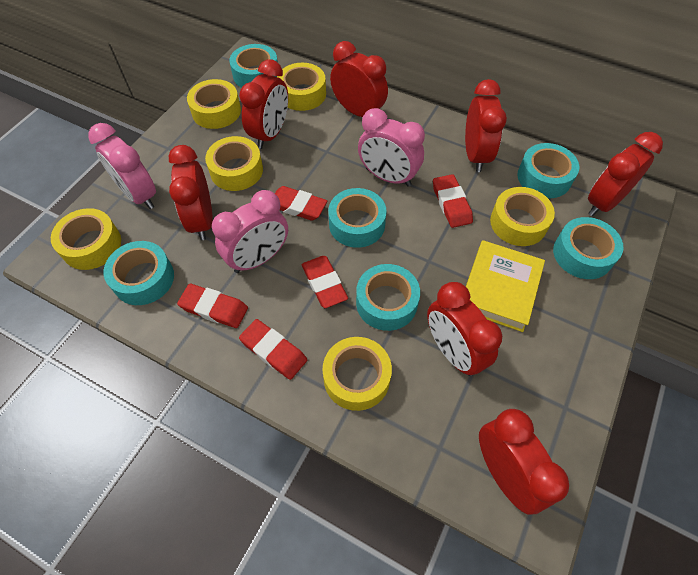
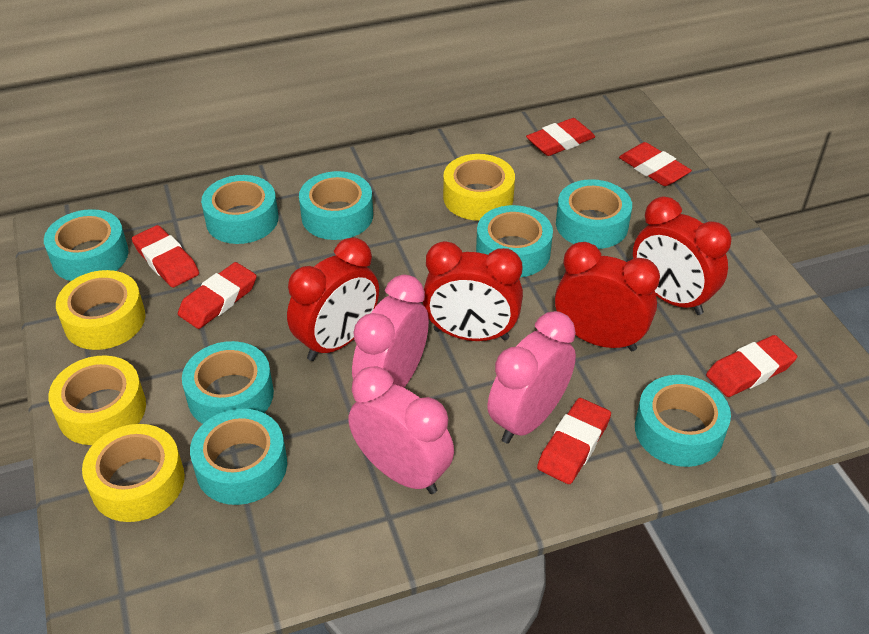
red clock: 7 -> 4
red eraser: 5 -> 6
turquoise tape: 6 -> 8
yellow book: 1 -> 0
yellow tape: 6 -> 4

